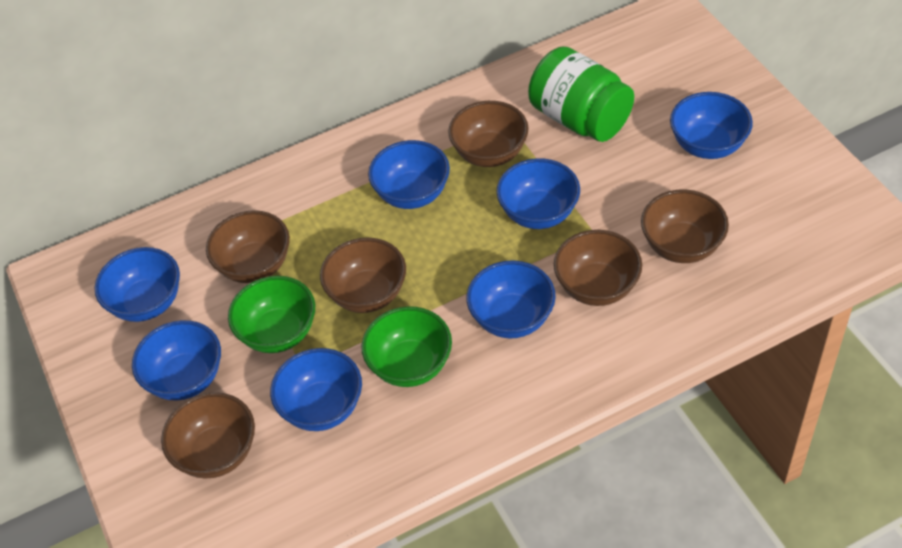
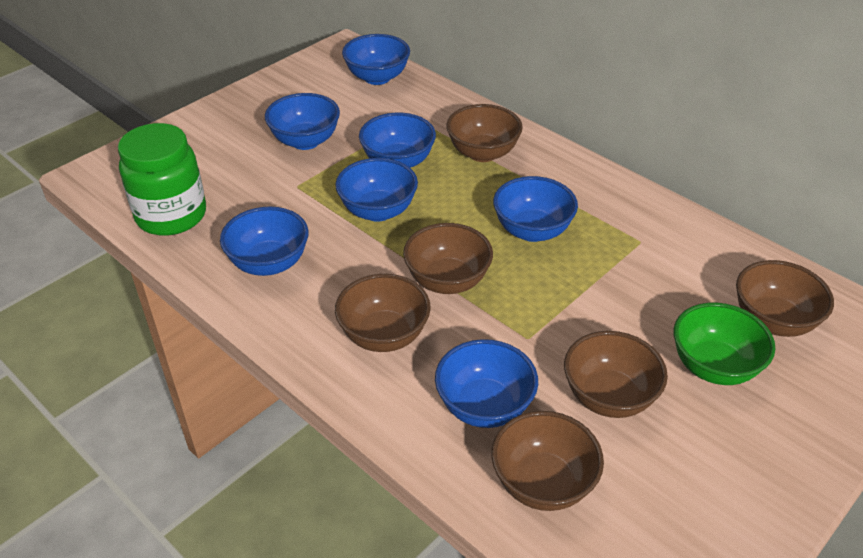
green bowl: 2 -> 1

